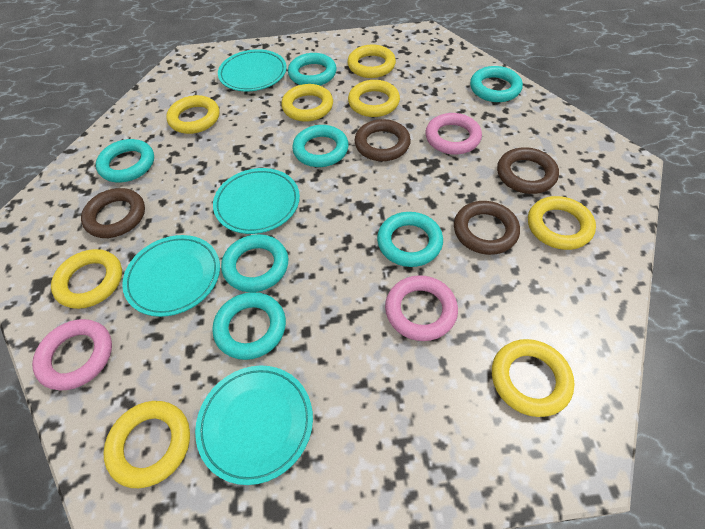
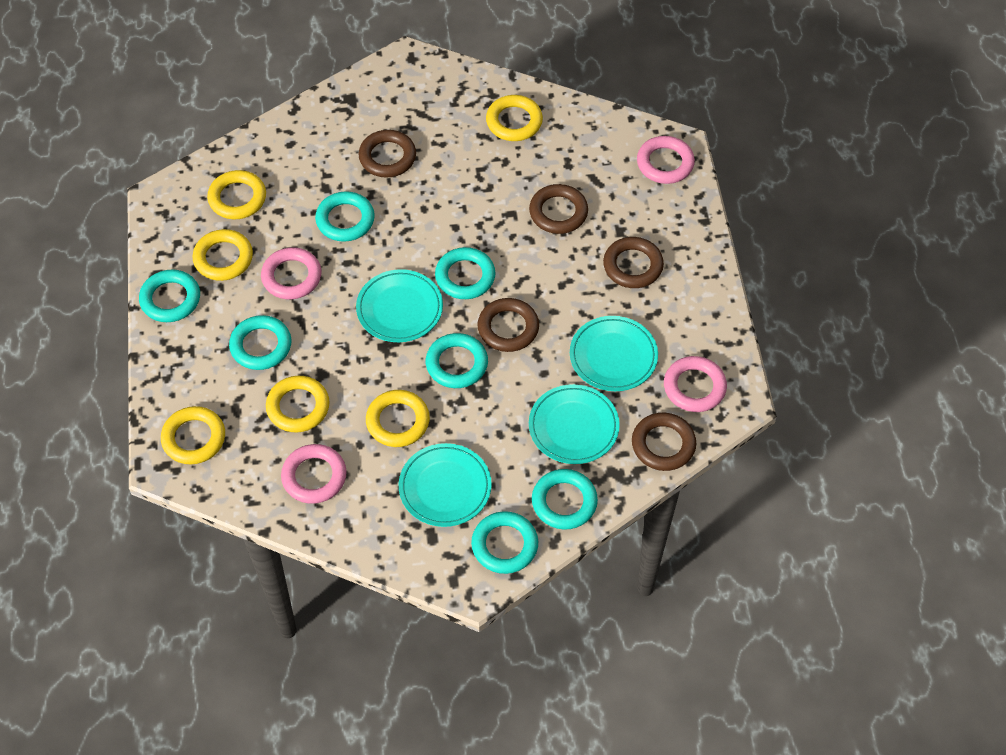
brown ring: 4 -> 5
pink ring: 3 -> 4
yellow ring: 8 -> 6

